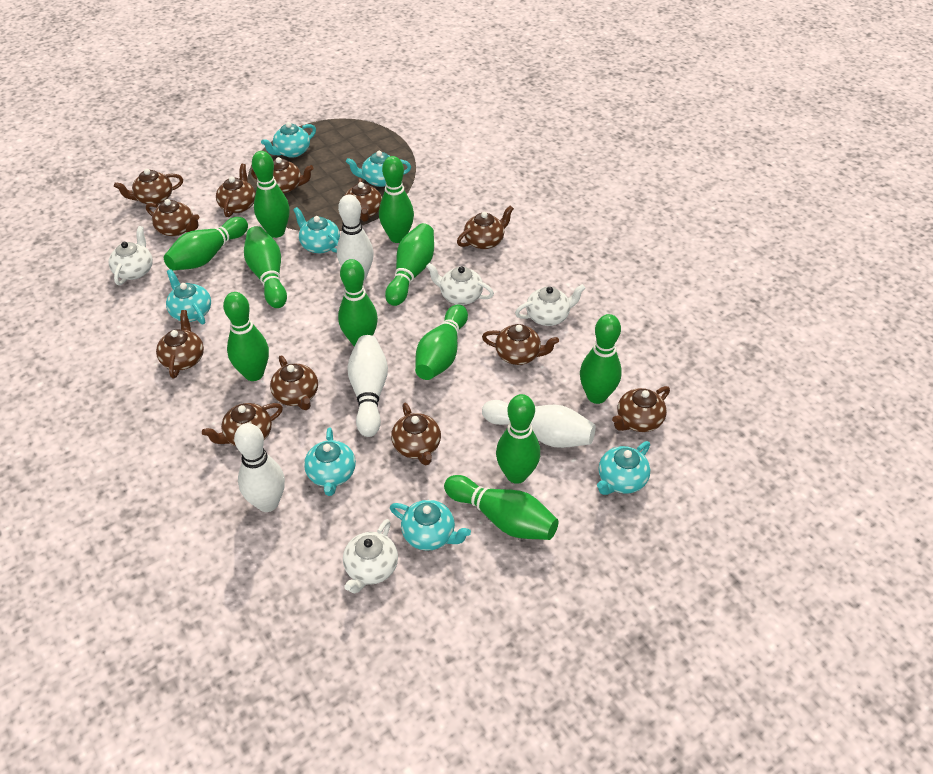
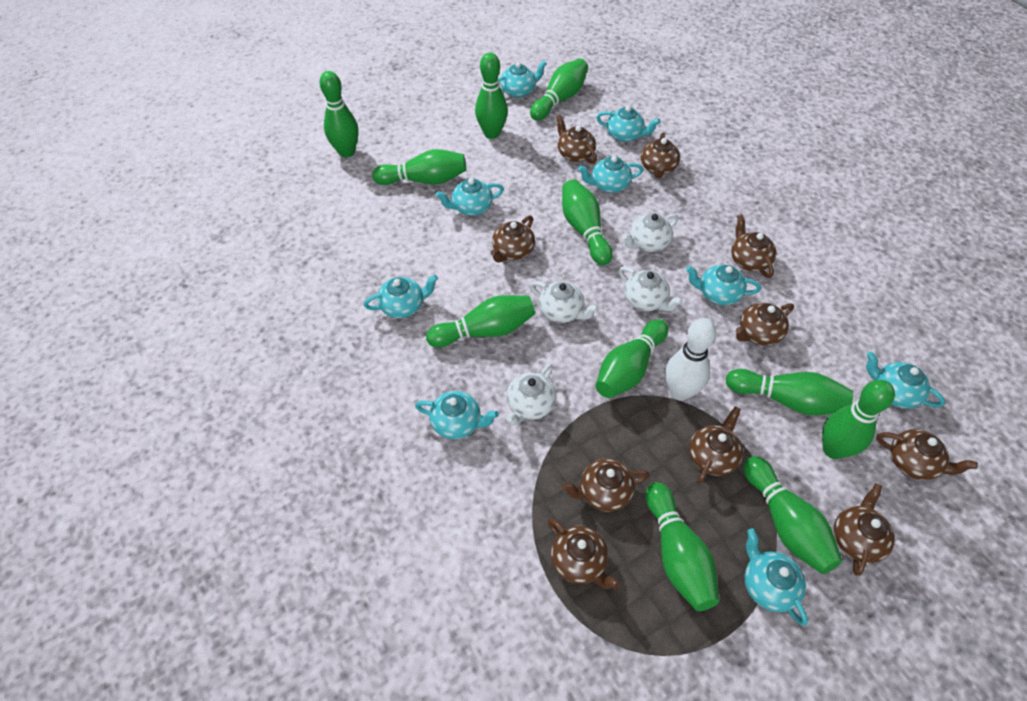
brown teapot: 12 -> 10
turquoise teapot: 7 -> 9
white bowling pin: 4 -> 1

